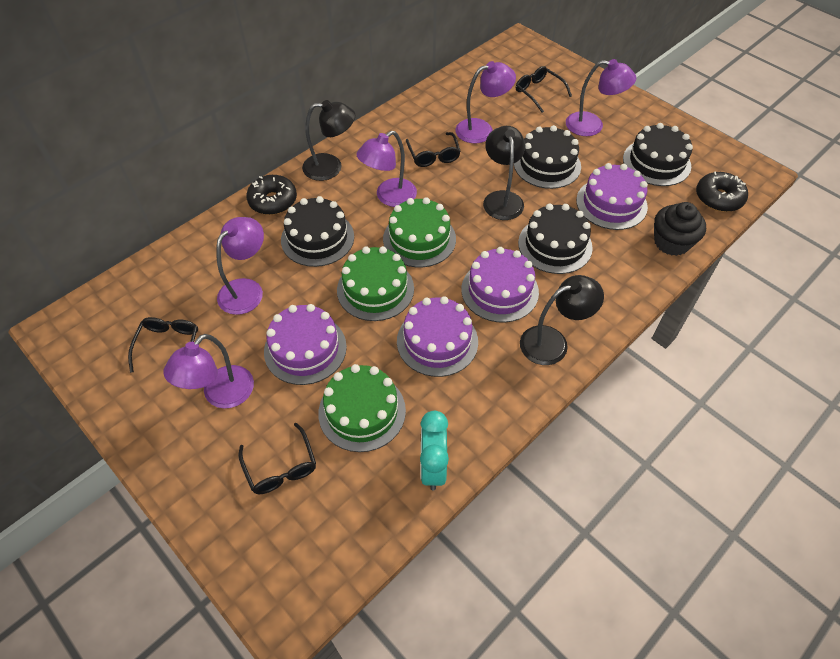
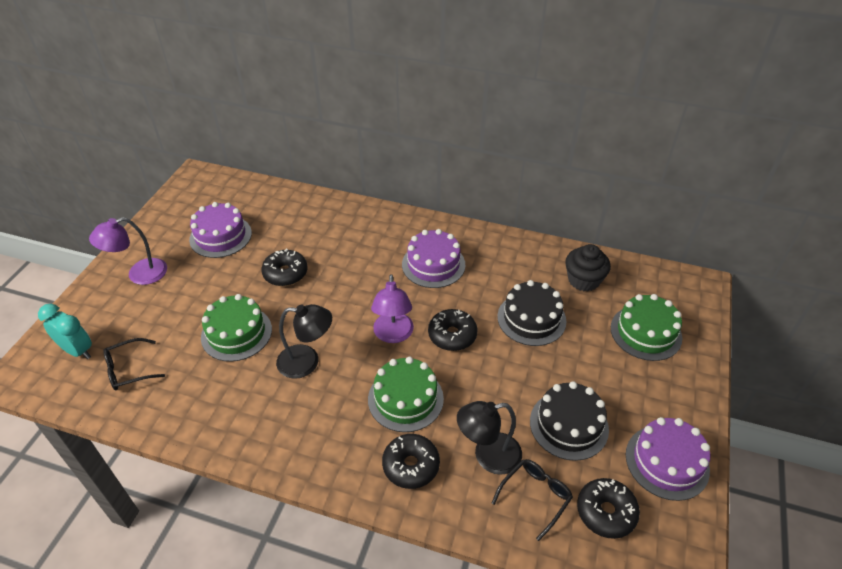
black cake: 4 -> 2
black donut: 2 -> 4
black glasses: 4 -> 2
black lamp: 3 -> 2
purple cake: 4 -> 3
purple lamp: 5 -> 2

